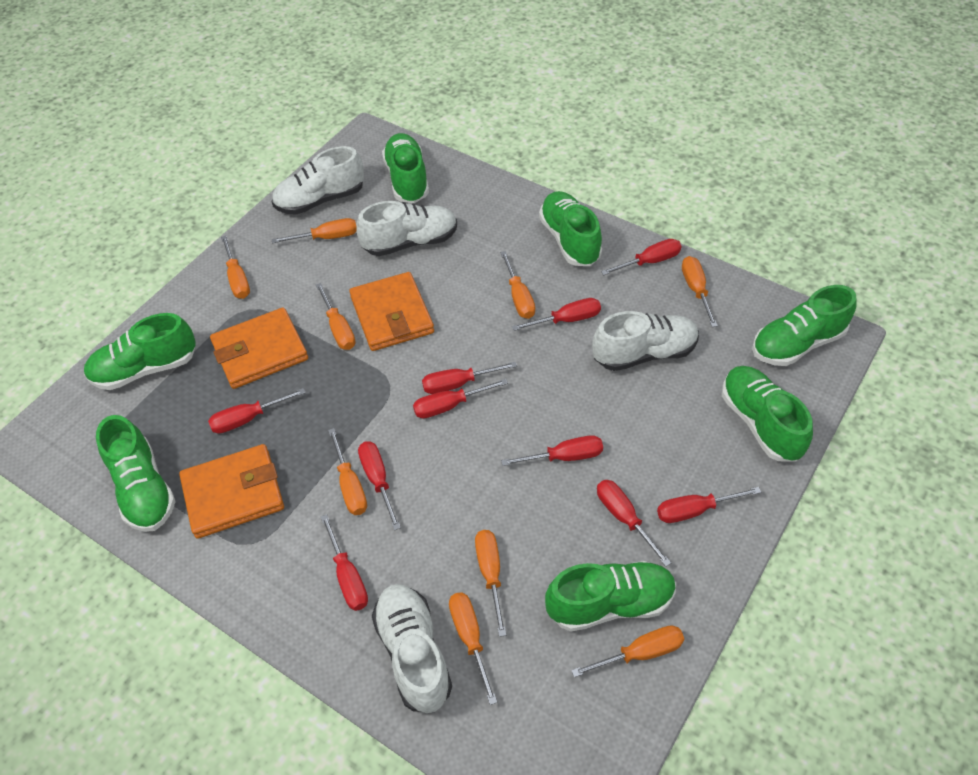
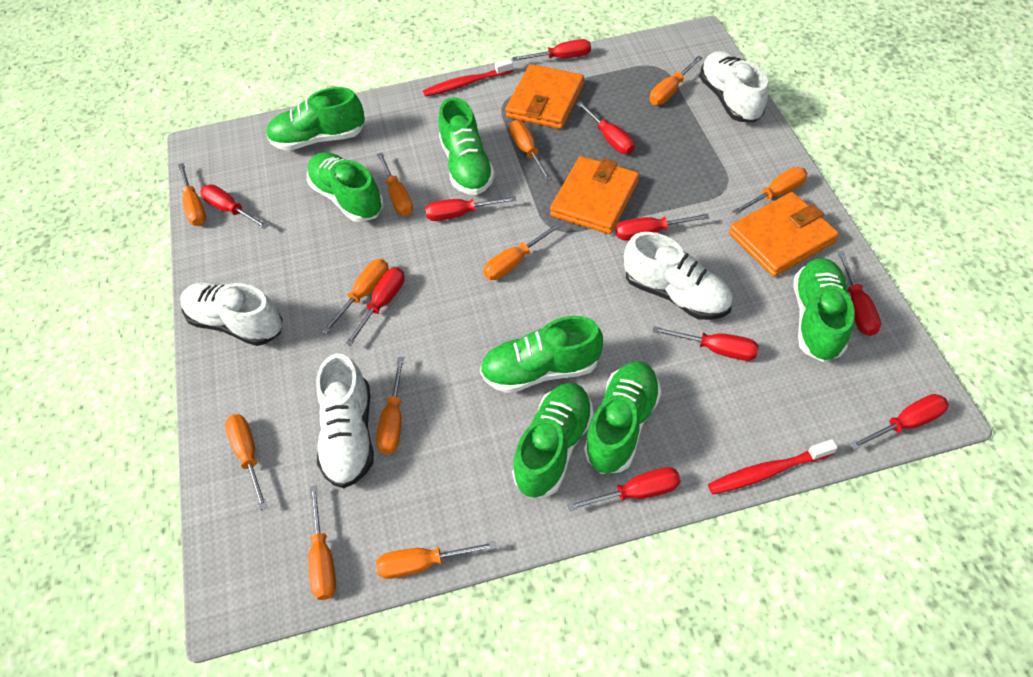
orange screwdriver: 9 -> 11
red toothbrush: 0 -> 2

